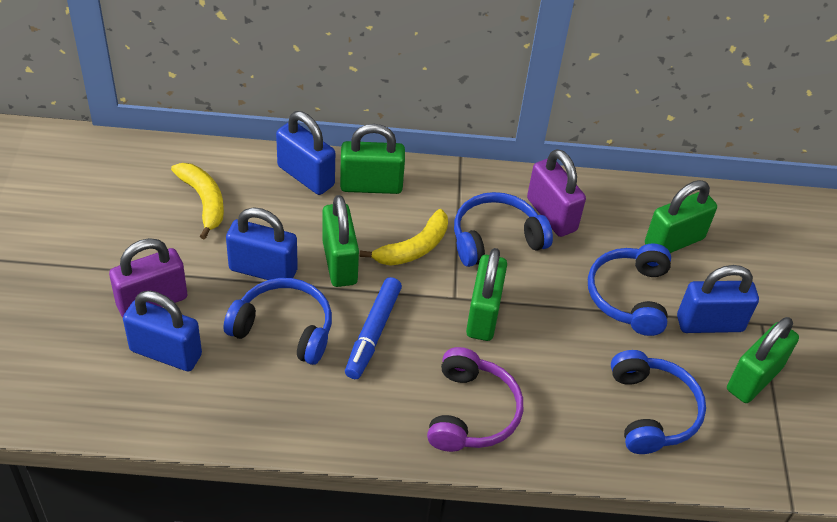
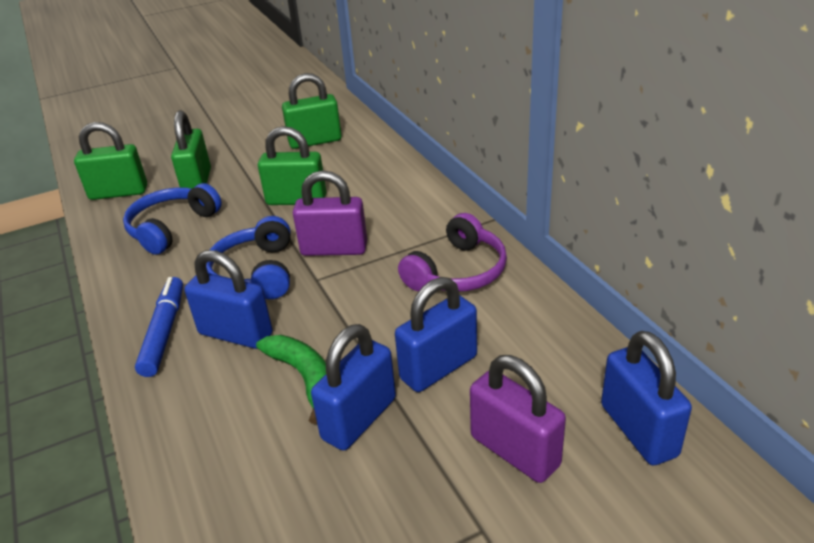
blue headphones: 4 -> 2
green banana: 0 -> 1
green padlock: 5 -> 4
yellow banana: 2 -> 0

